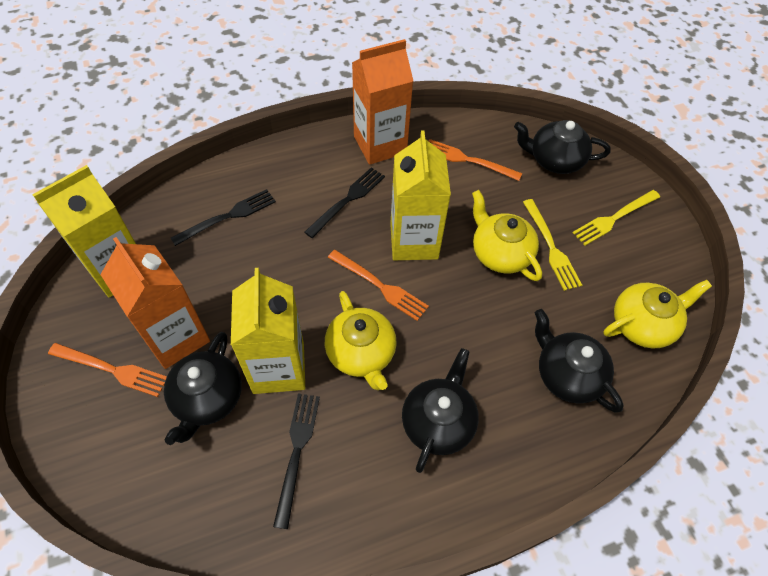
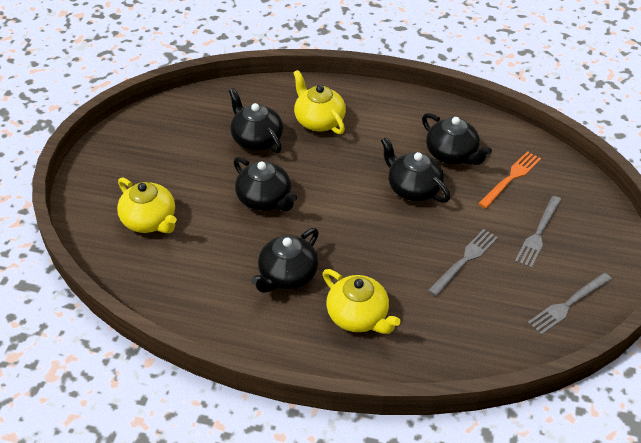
black fork: 3 -> 0
black teapot: 4 -> 5
grey fork: 0 -> 3
orange carton: 2 -> 0
orange fork: 3 -> 1
yellow carton: 3 -> 0
yellow fork: 2 -> 0

